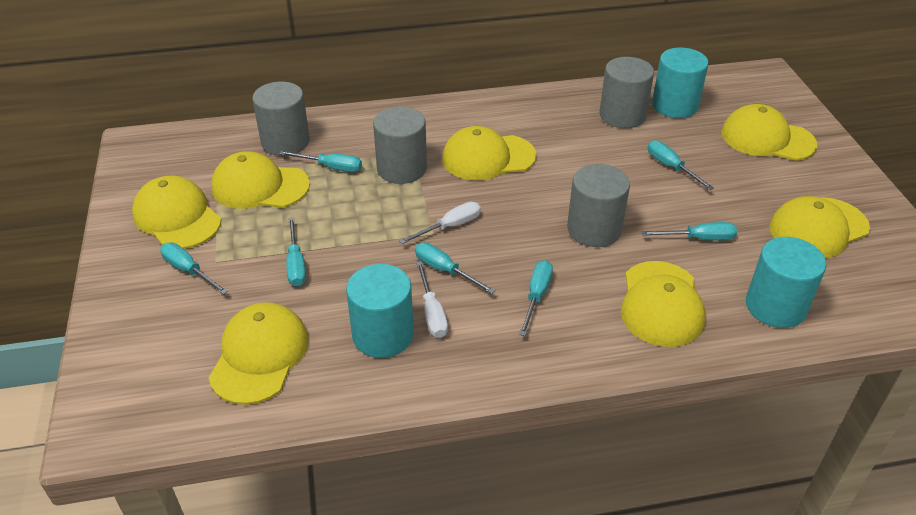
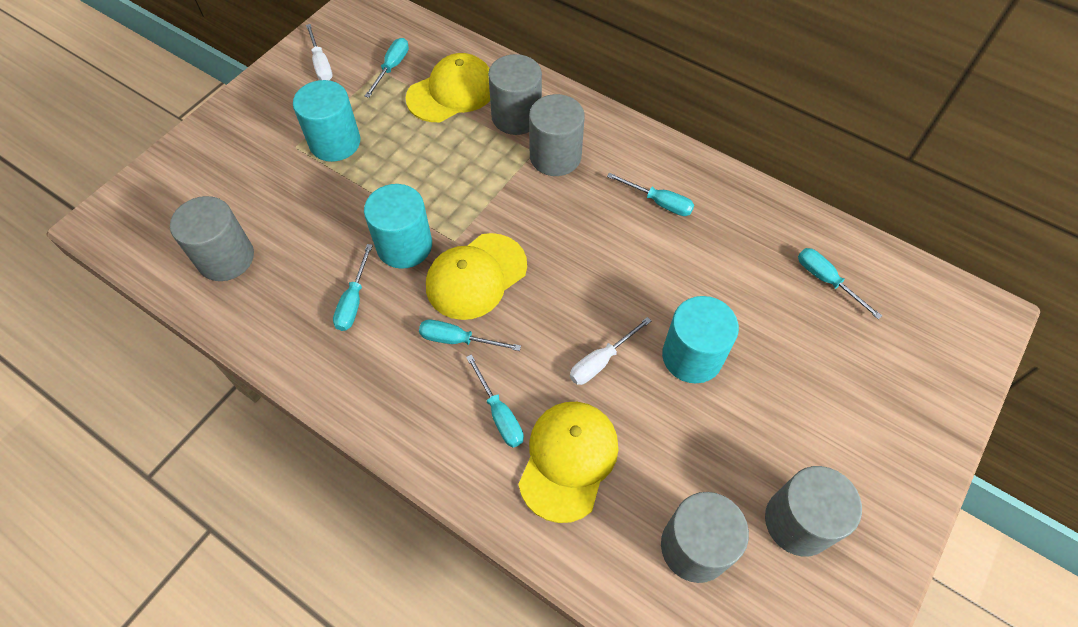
grey cylinder: 4 -> 5
turquoise screwdriver: 7 -> 6
yellow cap: 7 -> 3

